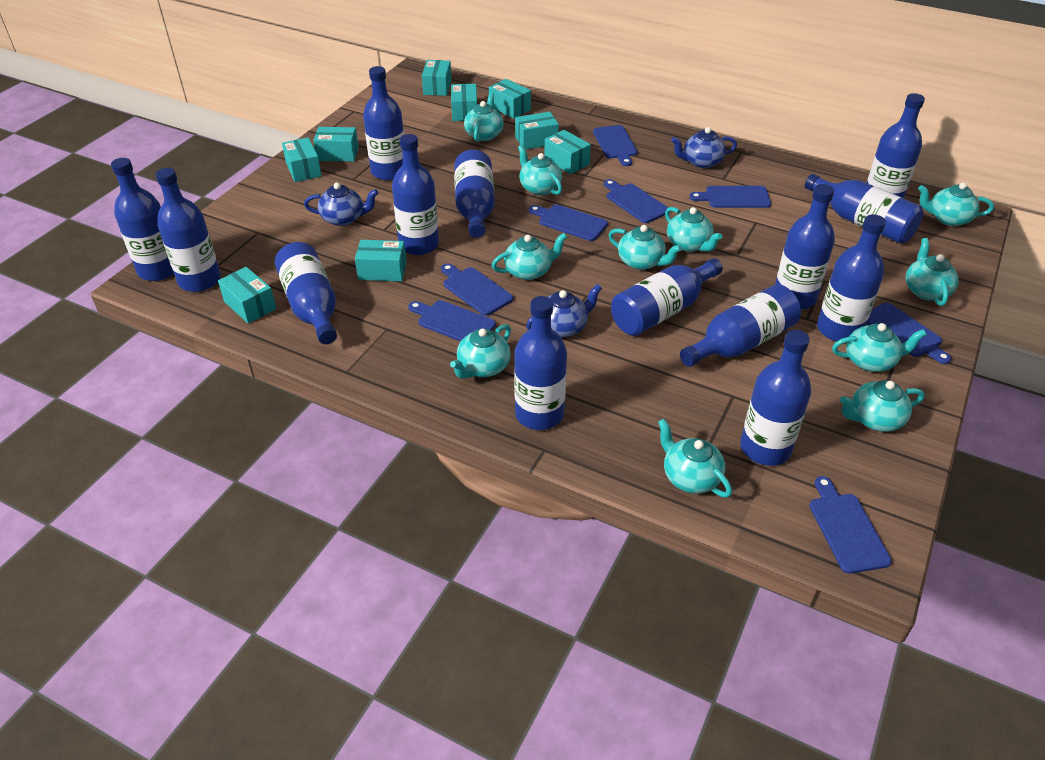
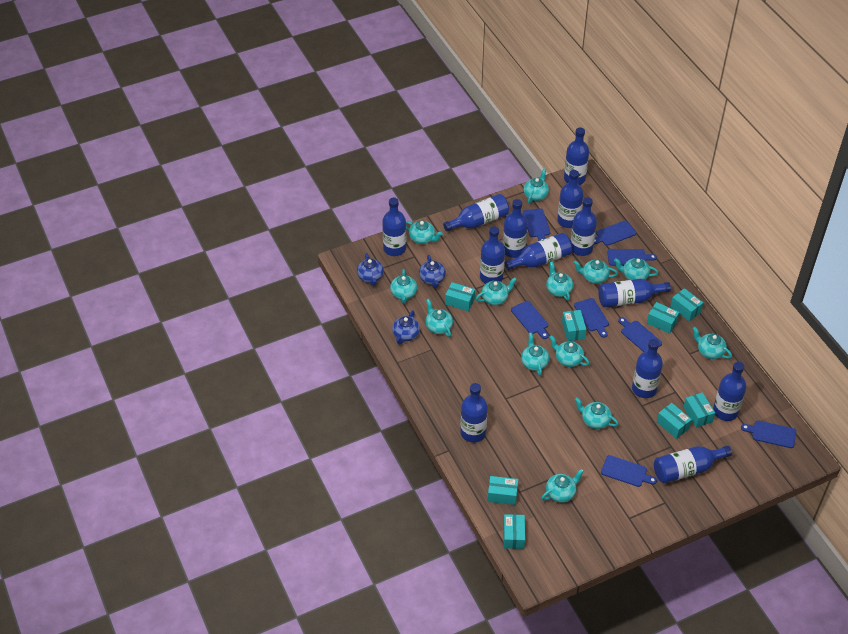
blue bottle: 14 -> 13
turquoise box: 9 -> 8
turquoise teapot: 11 -> 13

